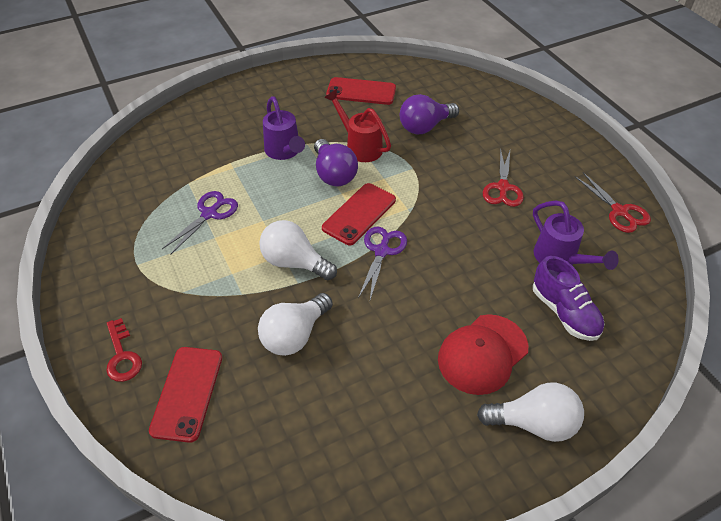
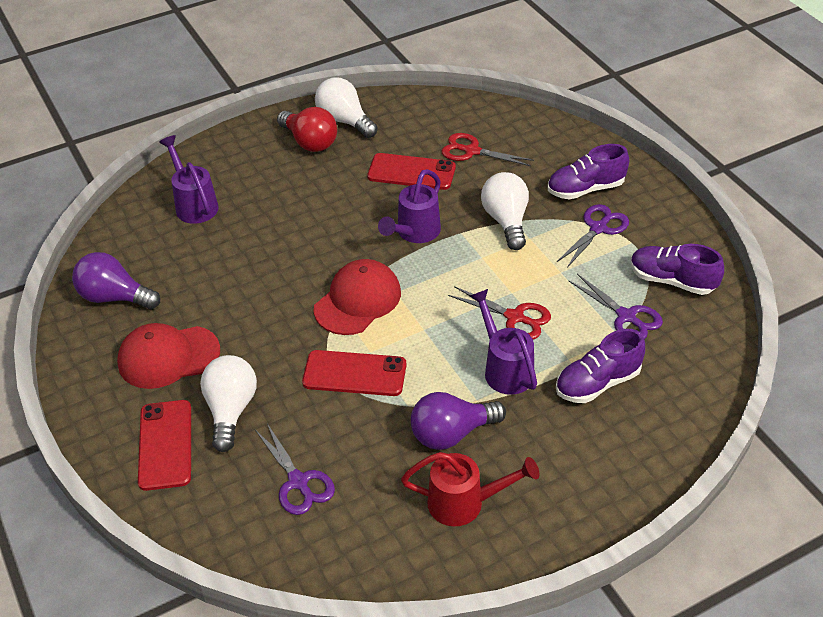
purple scissors: 2 -> 3
purple shoe: 1 -> 3
purple watering can: 2 -> 3
red cap: 1 -> 2
red key: 1 -> 0
red light bulb: 0 -> 1

